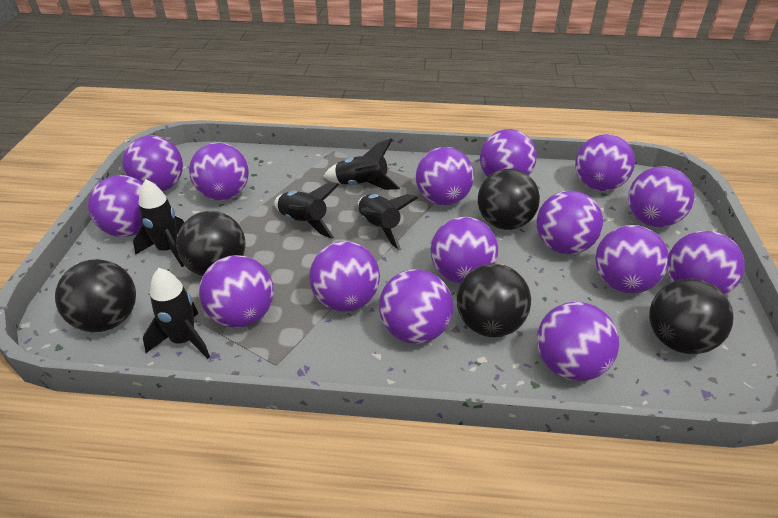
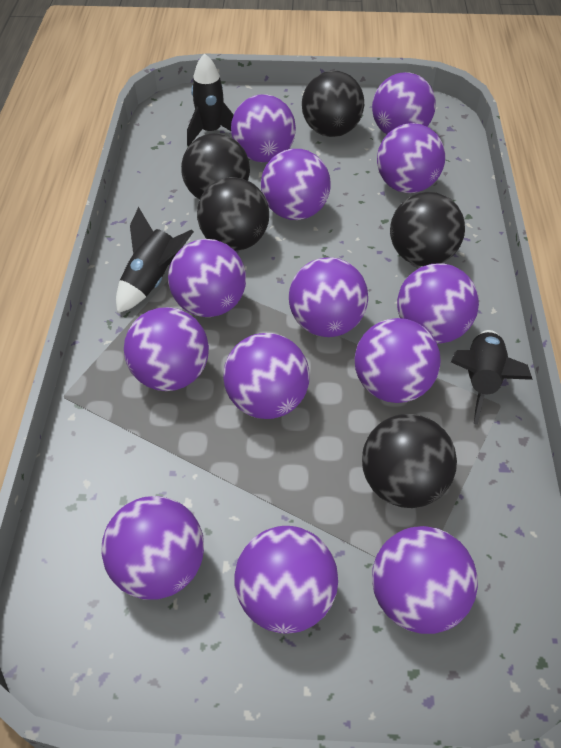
black rocket: 5 -> 3
purple ball: 15 -> 13

